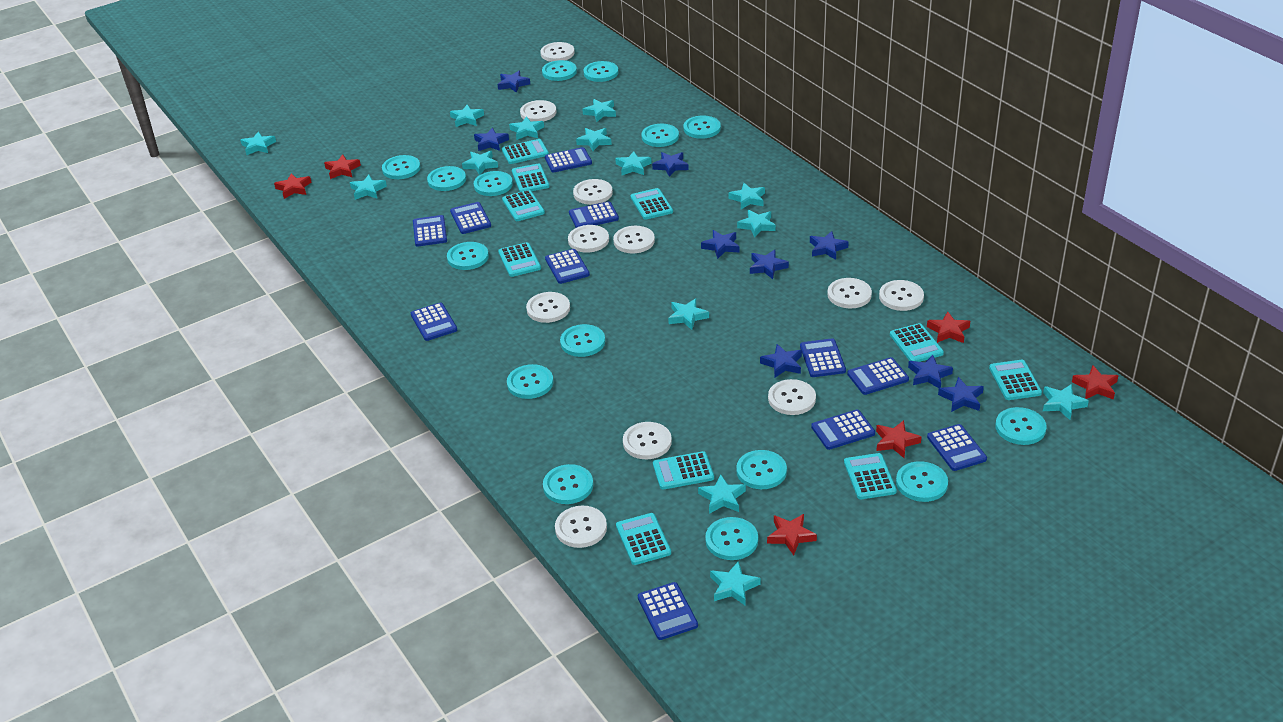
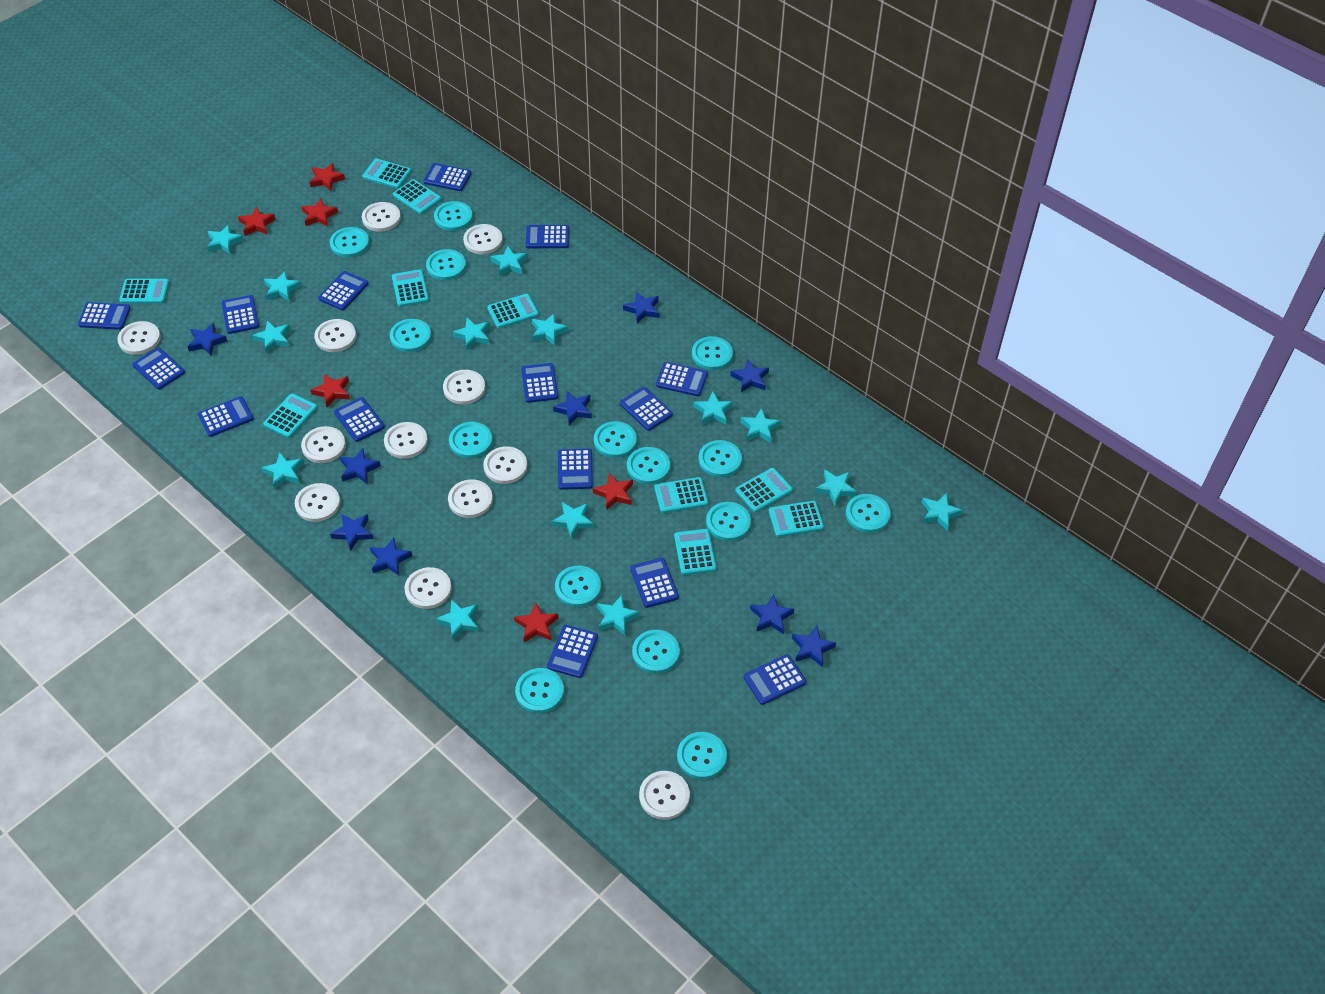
blue calculator: 11 -> 15
white button: 11 -> 12

